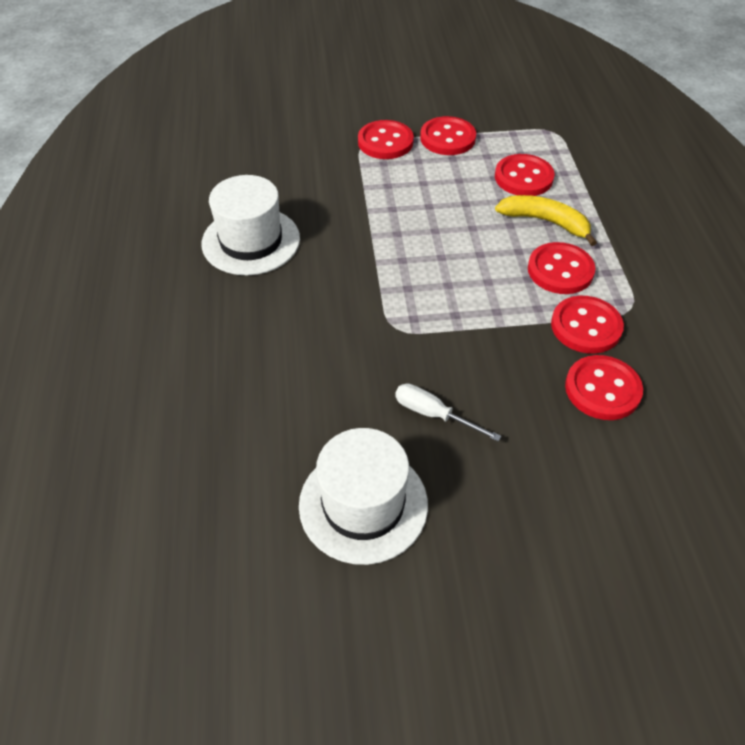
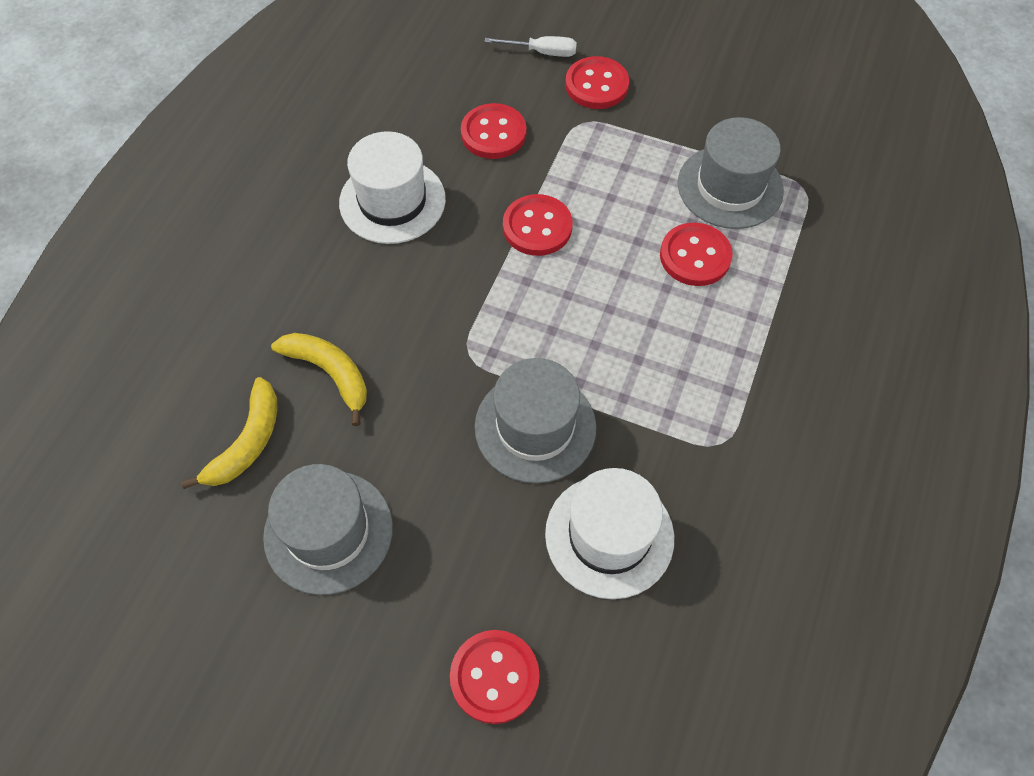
grey hat: 0 -> 3
red button: 6 -> 5
yellow banana: 1 -> 2

